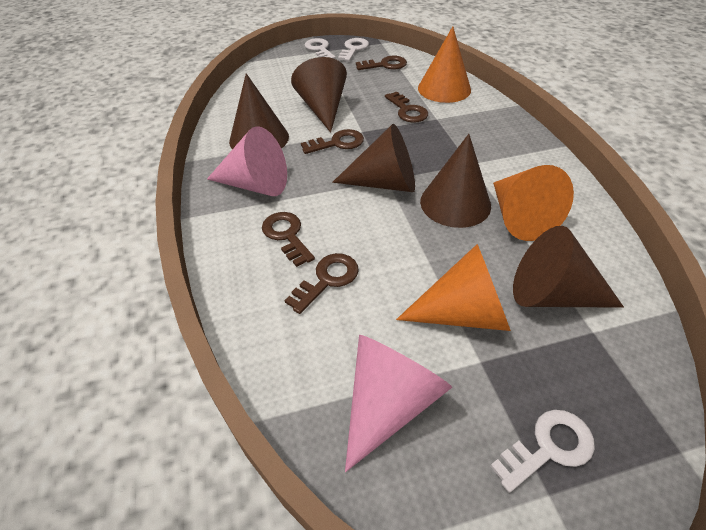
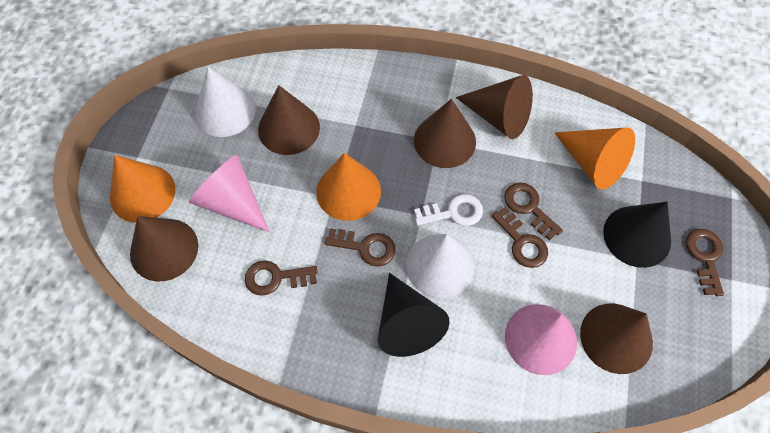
black cone: 0 -> 2
white cone: 0 -> 2
white key: 3 -> 1

